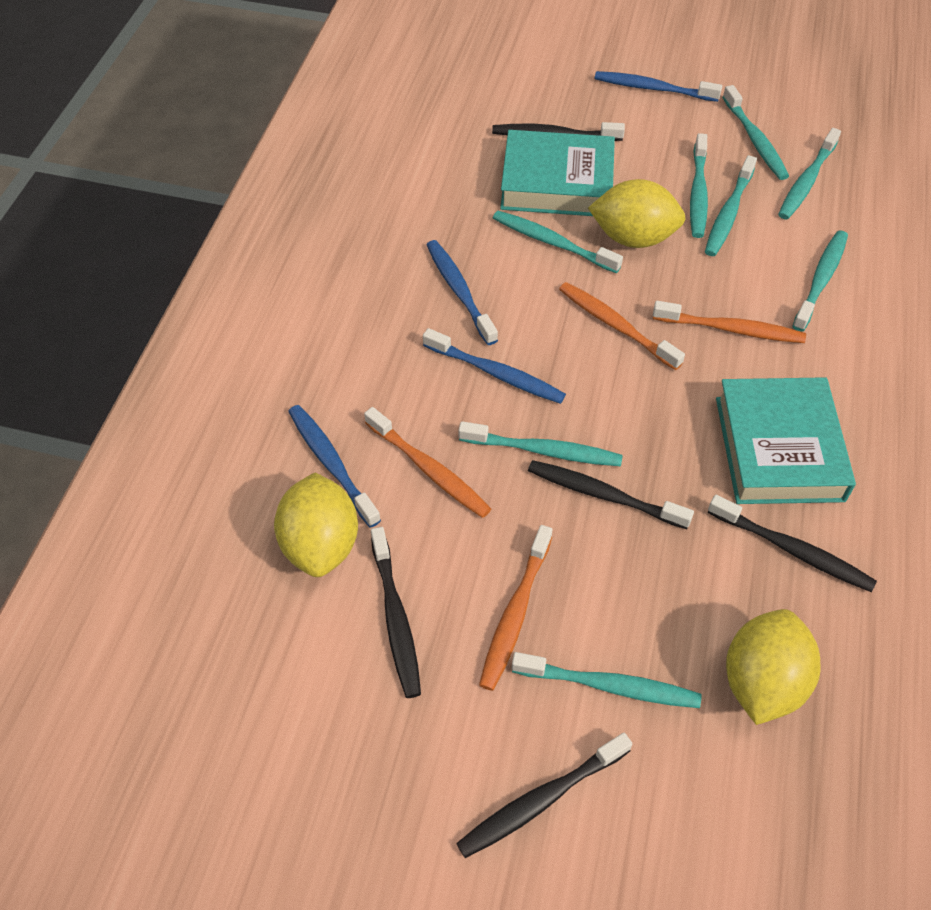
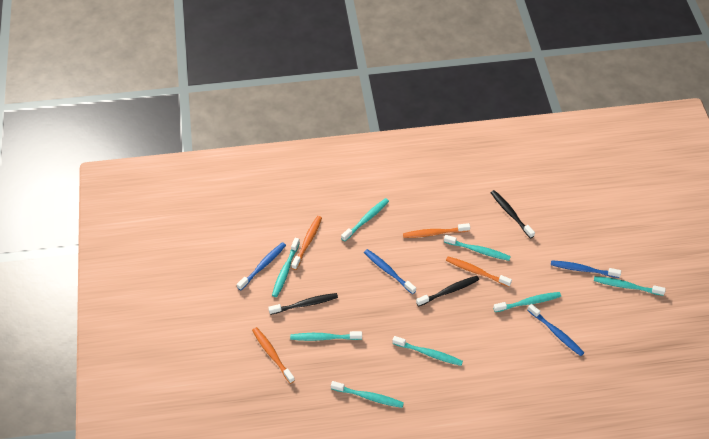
black toothbrush: 5 -> 3
turquoise book: 2 -> 0
yellow lemon: 3 -> 0

